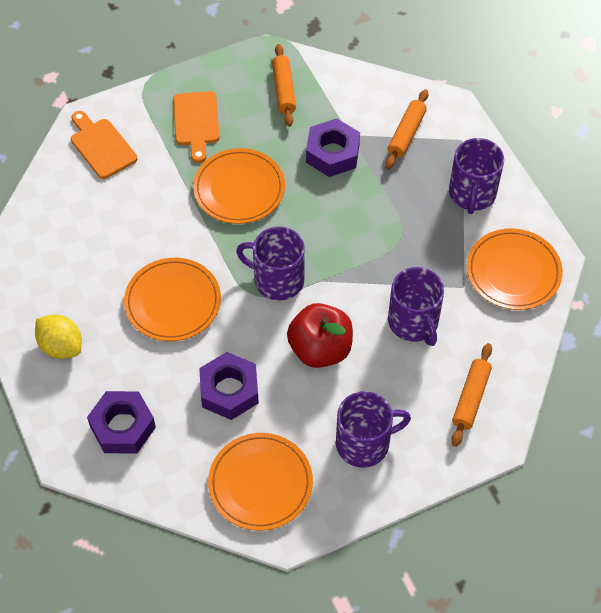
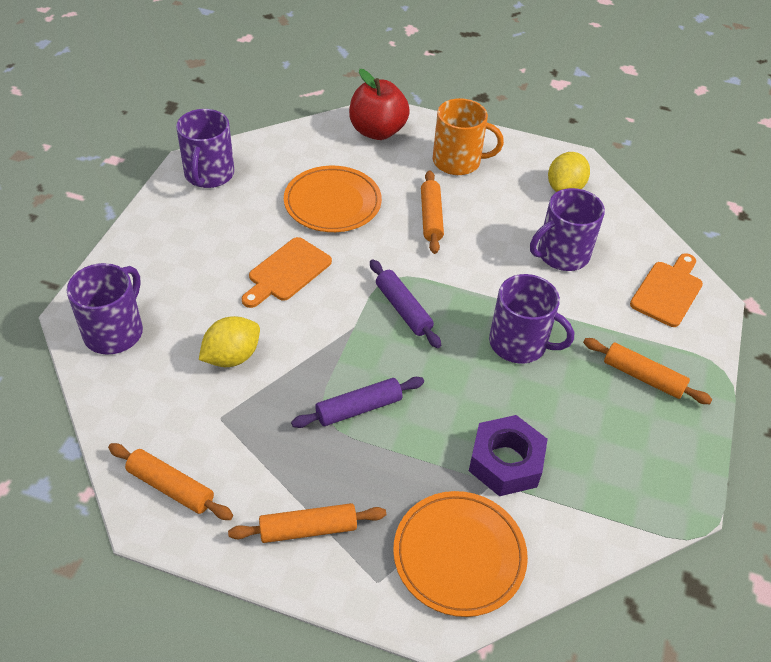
orange mug: 0 -> 1
orange plate: 4 -> 2
orange rolling pin: 3 -> 4
purple nut: 3 -> 1
purple rolling pin: 0 -> 2
yellow lemon: 1 -> 2

